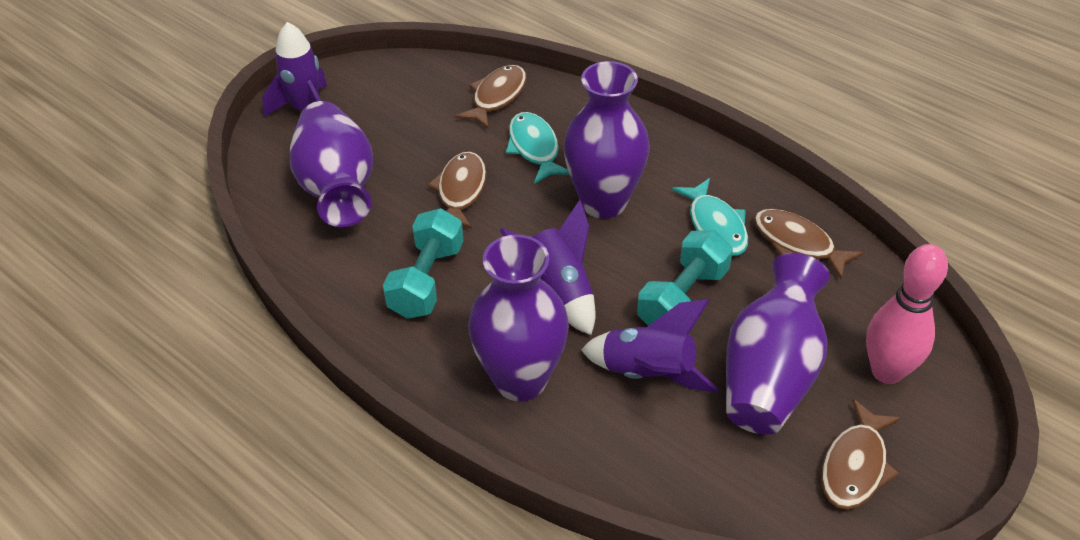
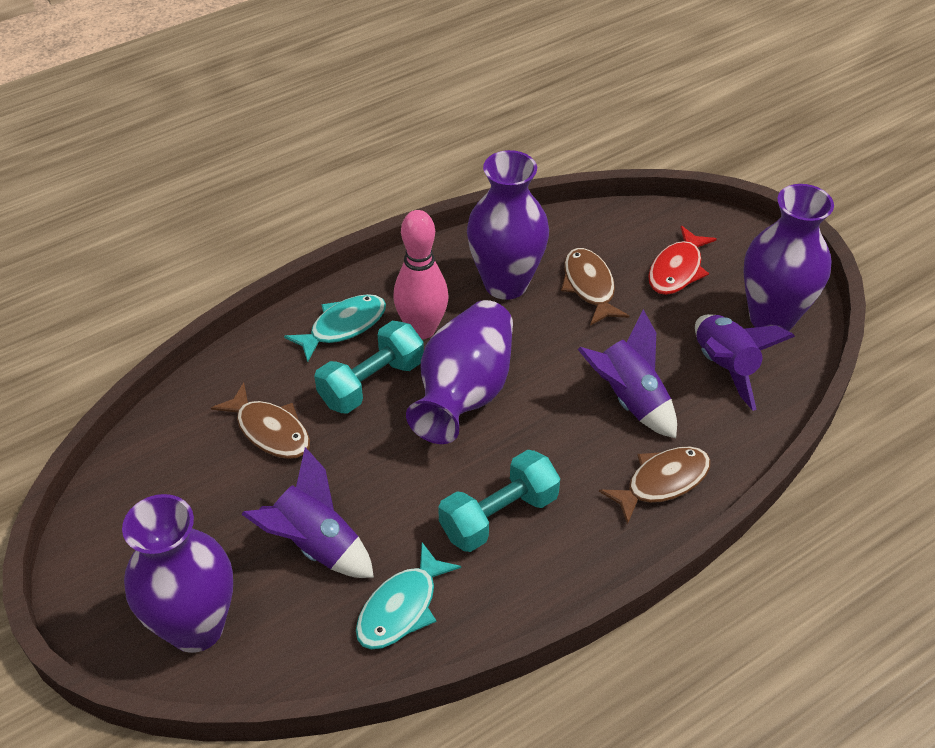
brown fish: 4 -> 3
red fish: 0 -> 1

